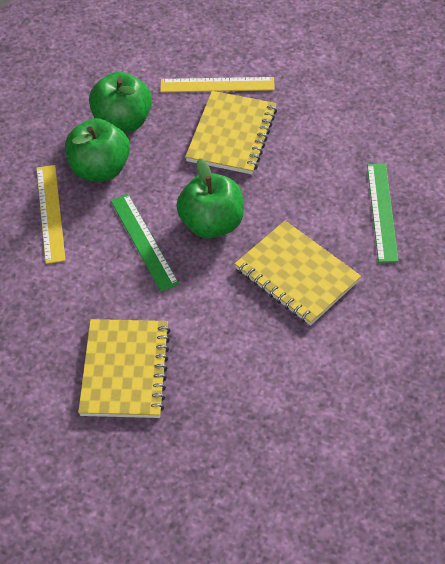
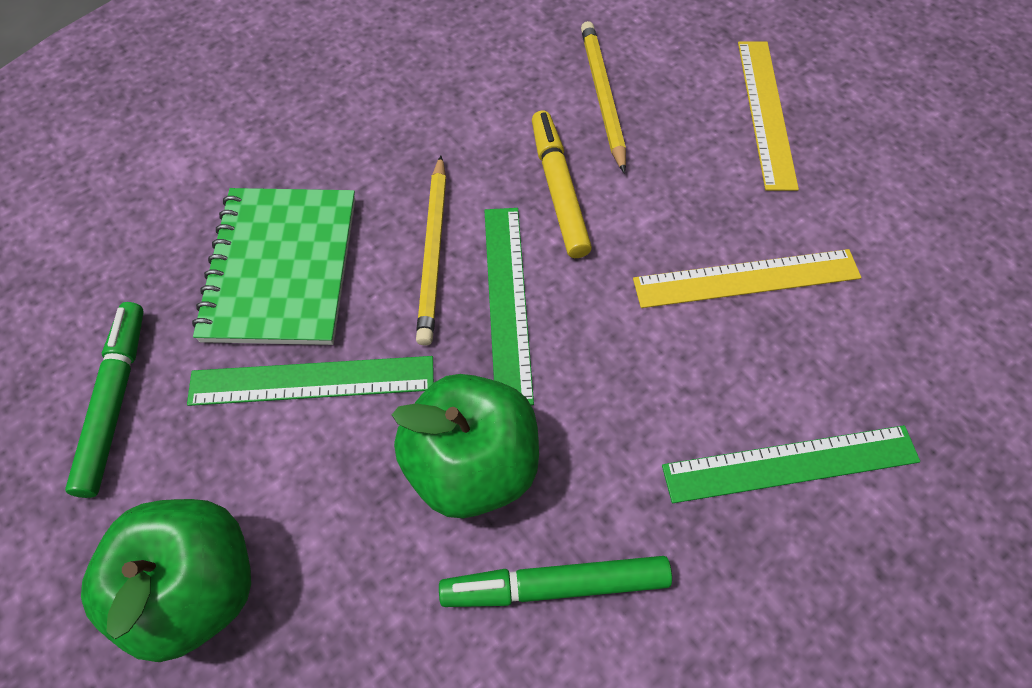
green apple: 3 -> 2
green marker: 0 -> 2
green notebook: 0 -> 1
green ruler: 2 -> 3
yellow marker: 0 -> 1
yellow notebook: 3 -> 0
yellow pencil: 0 -> 2

